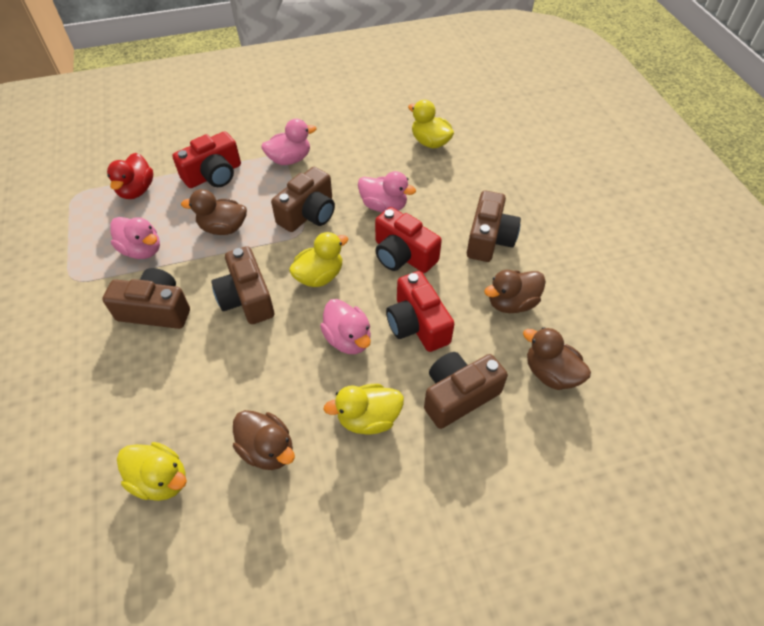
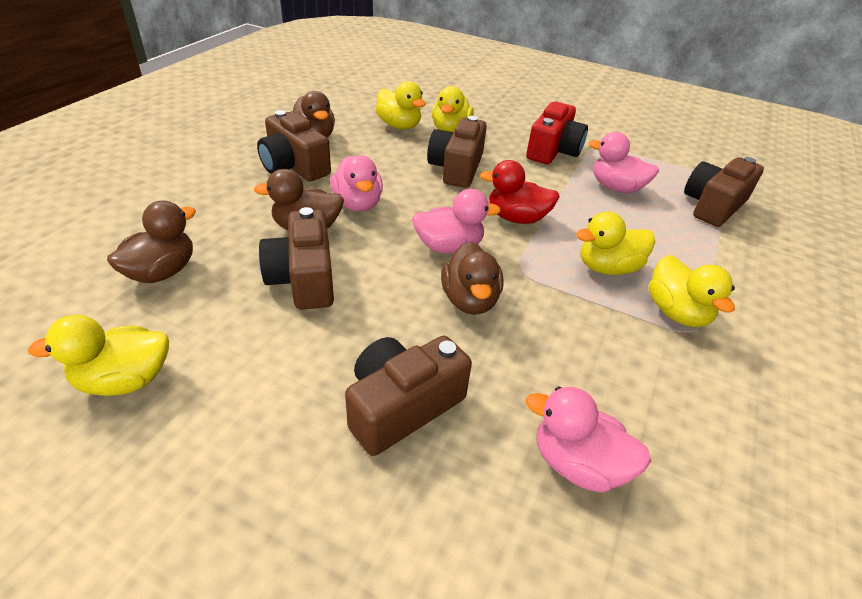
red camera: 3 -> 1
yellow duck: 4 -> 5

